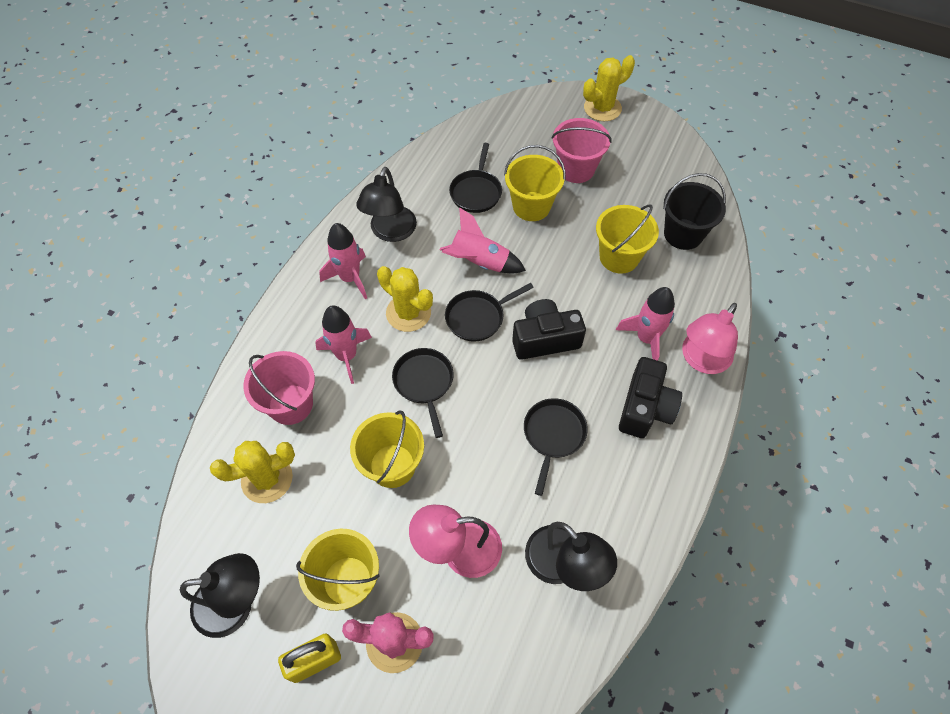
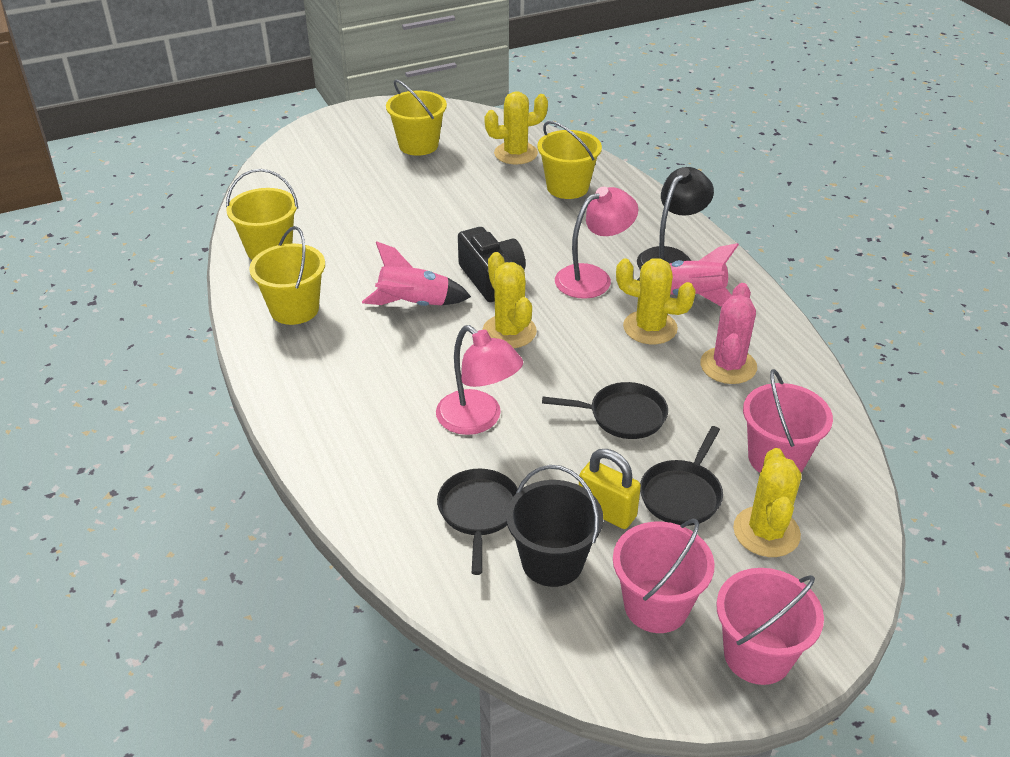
black camera: 2 -> 1
black lamp: 3 -> 1
black pan: 4 -> 3
pink bucket: 2 -> 3
pink rocket: 4 -> 2
yellow cactus: 3 -> 4

